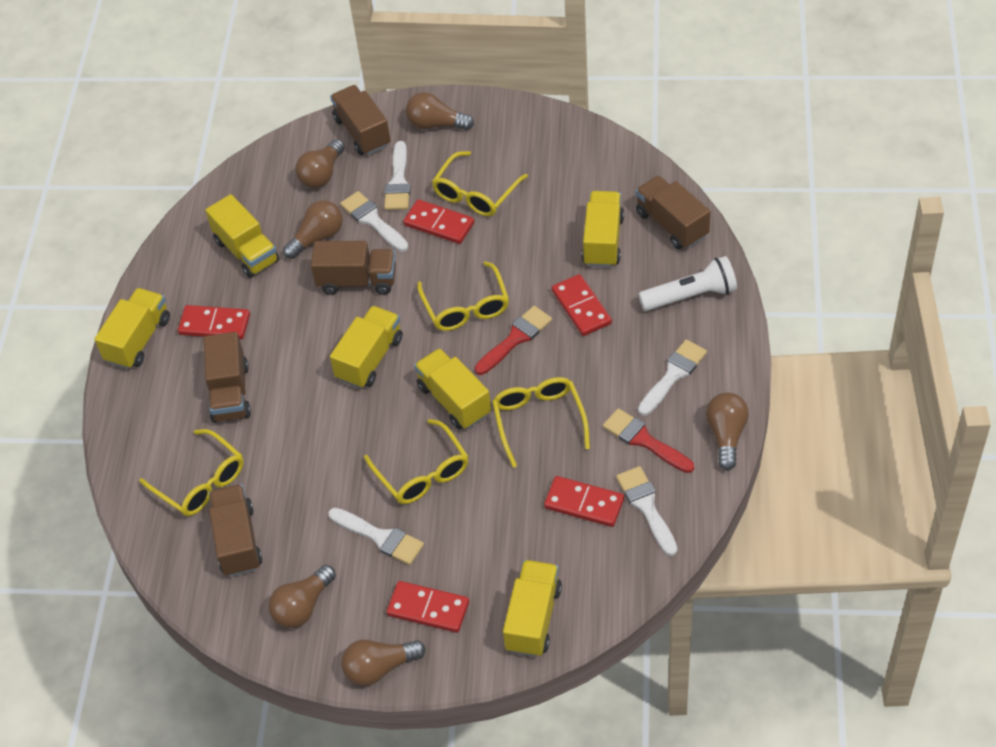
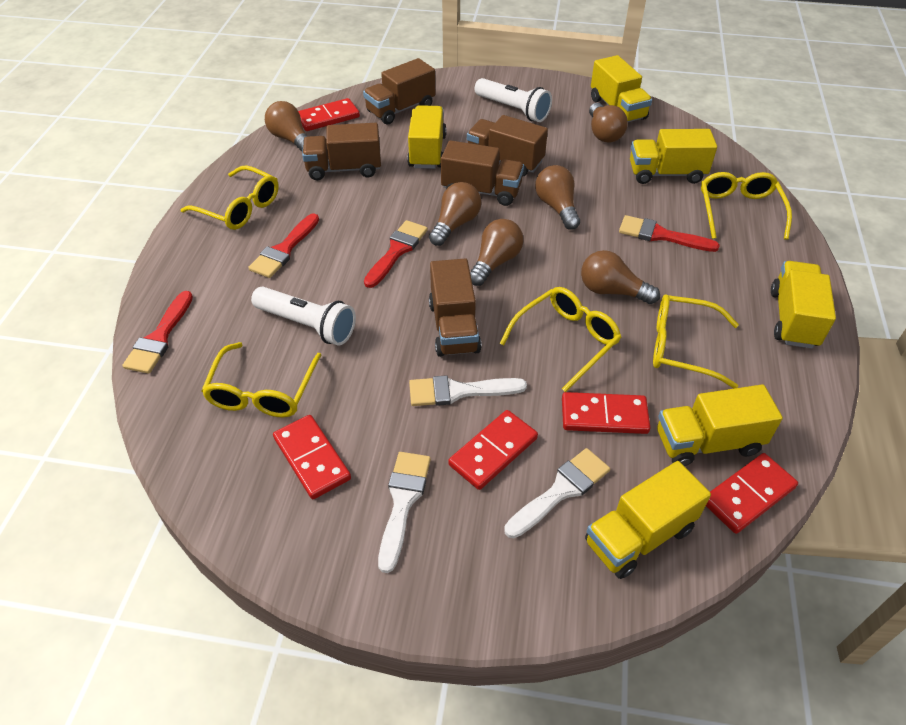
red brush: 2 -> 4
white brush: 5 -> 3
white flashlight: 1 -> 2

